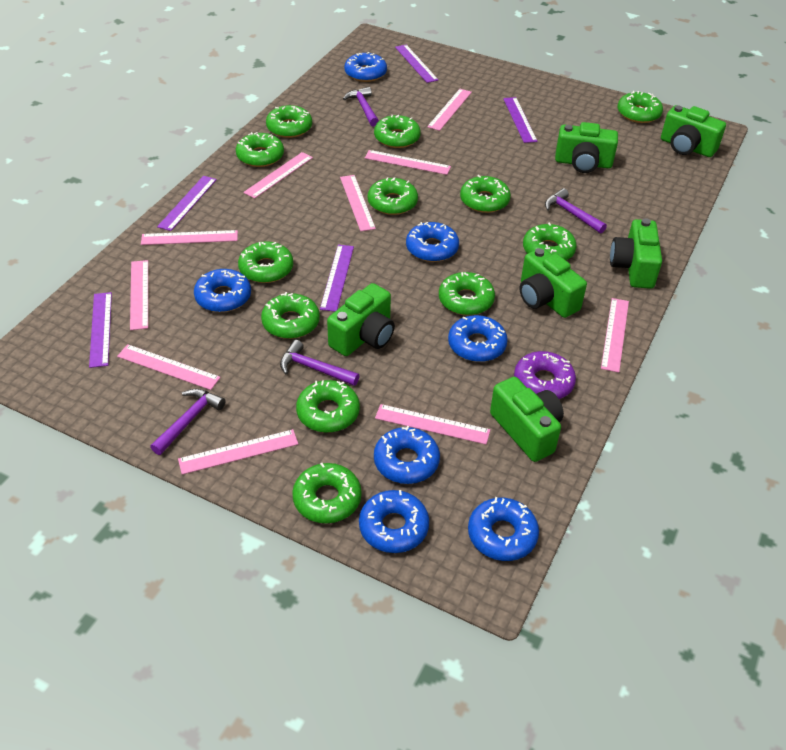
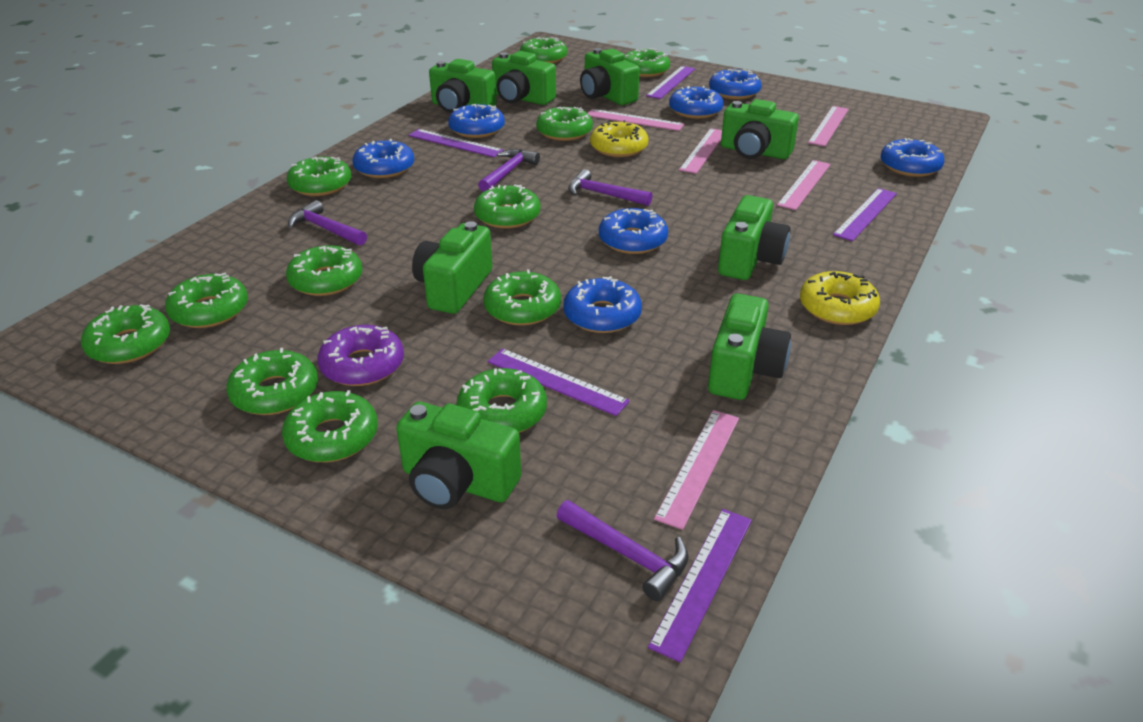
green camera: 6 -> 8
pink ruler: 10 -> 5
yellow donut: 0 -> 2

